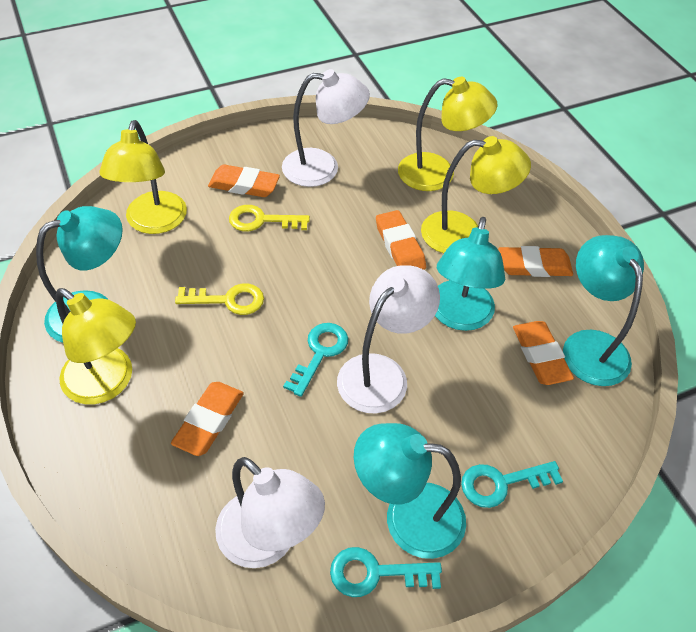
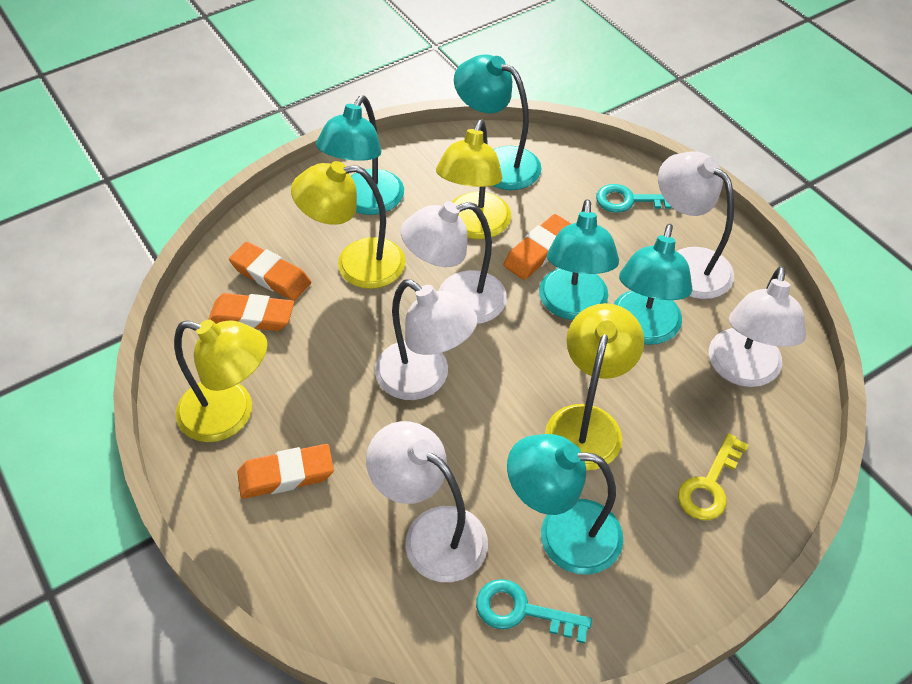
orange eraser: 5 -> 4
turquoise key: 3 -> 2
turquoise lamp: 4 -> 5
white lamp: 3 -> 5
yellow key: 2 -> 1

